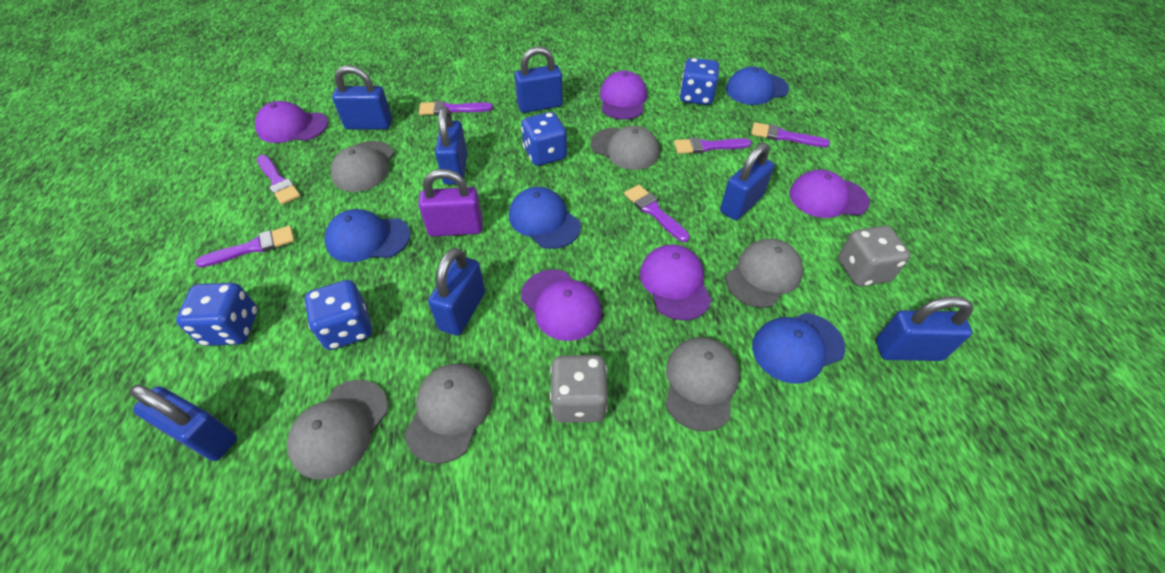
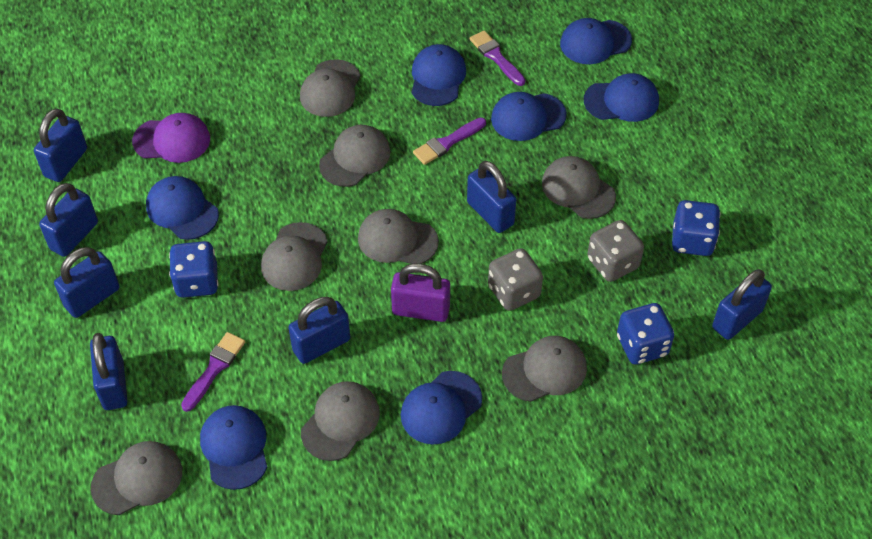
blue cap: 4 -> 7
blue dice: 4 -> 3
grey cap: 6 -> 8
purple brush: 6 -> 3
purple cap: 5 -> 1

